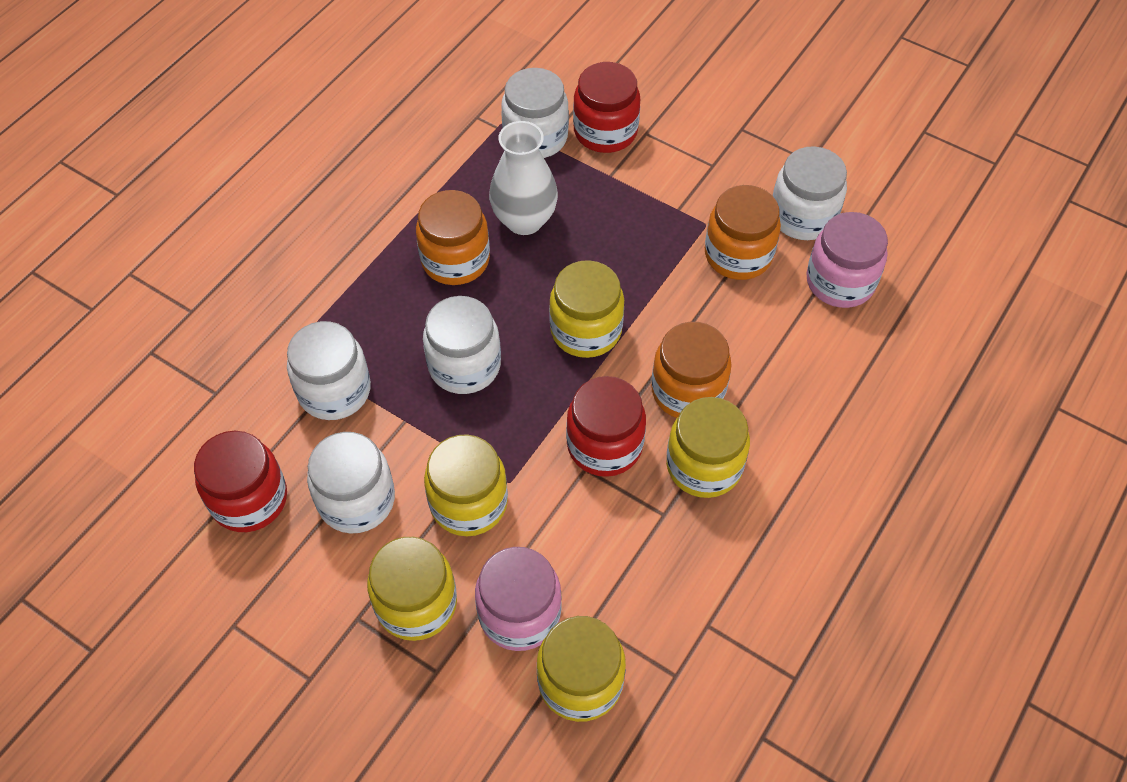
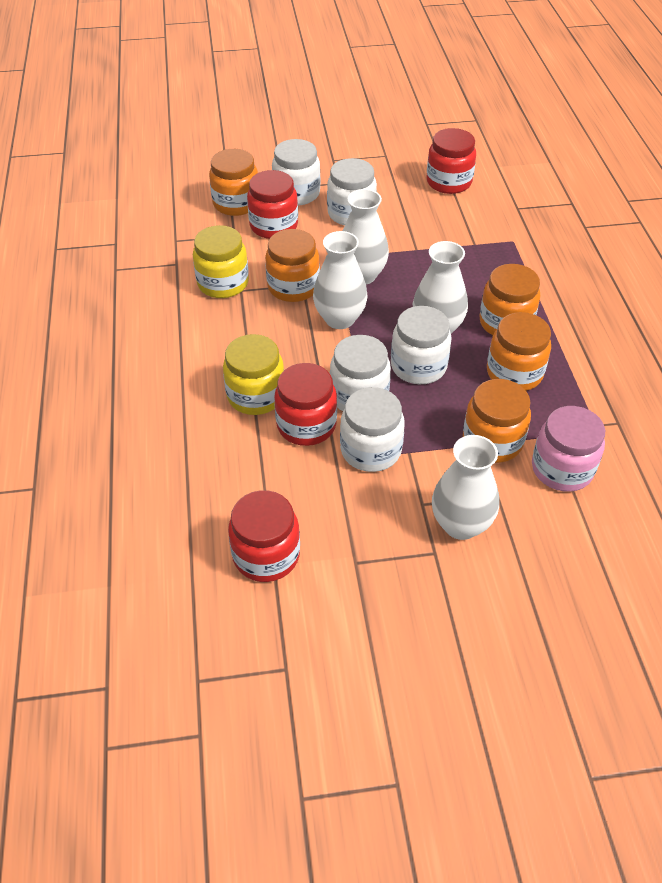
orange jar: 3 -> 5
pink jar: 2 -> 1
red jar: 3 -> 4
white vase: 1 -> 4
yellow jar: 5 -> 2

